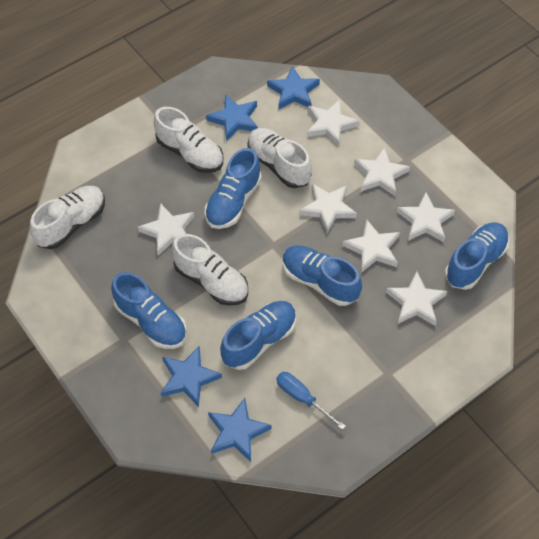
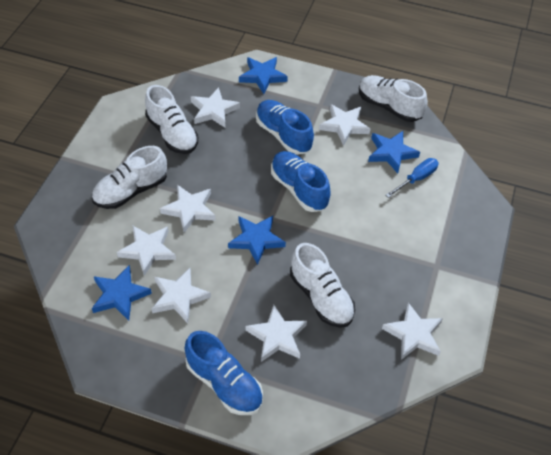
blue shoe: 5 -> 3

